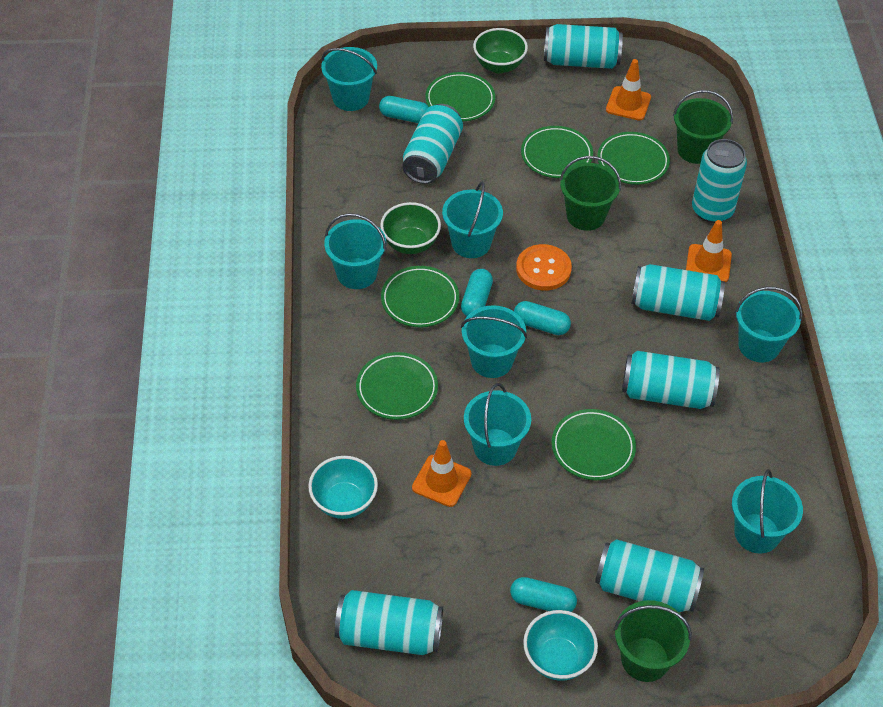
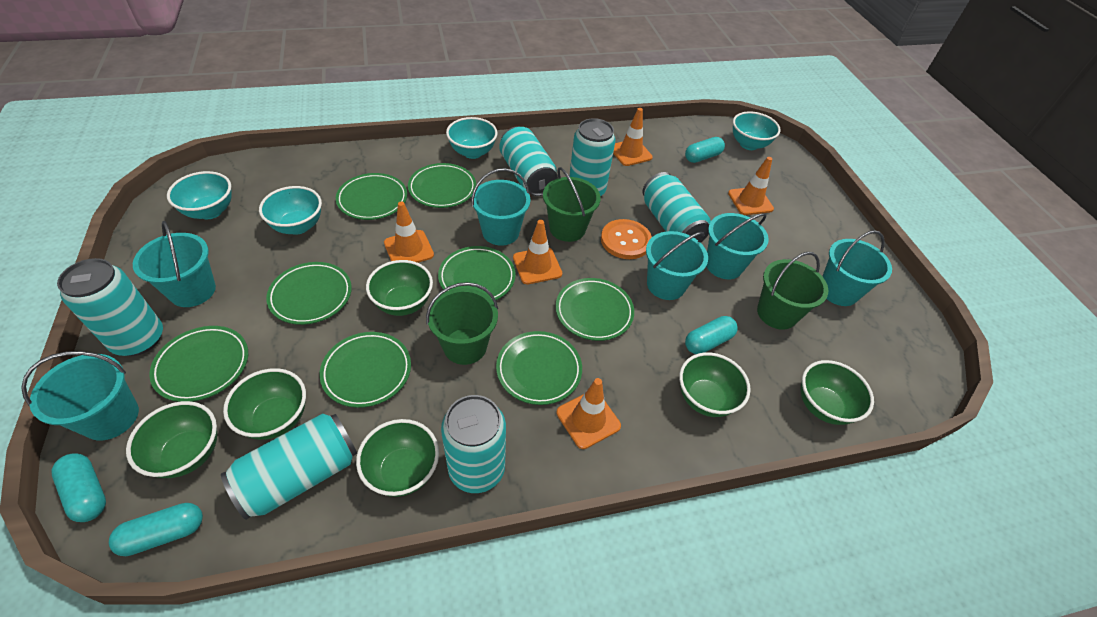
green bowl: 2 -> 6
green plate: 6 -> 8
orange traffic cone: 3 -> 5
turquoise bowl: 2 -> 4
turquoise bucket: 7 -> 6
turquoise can: 7 -> 6

